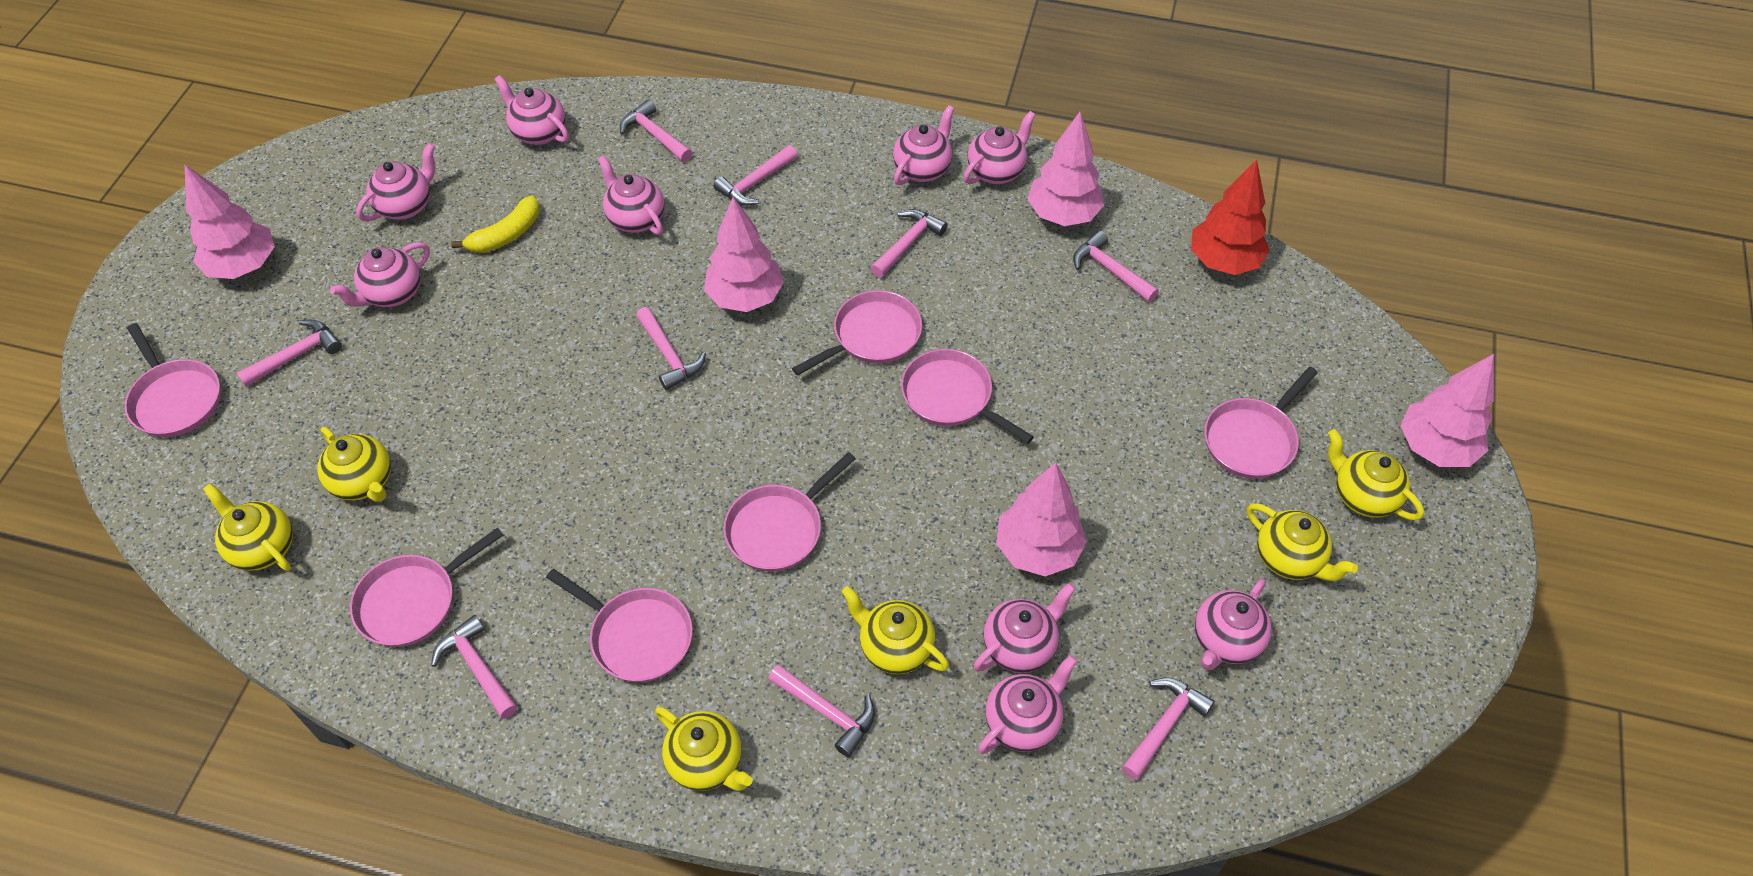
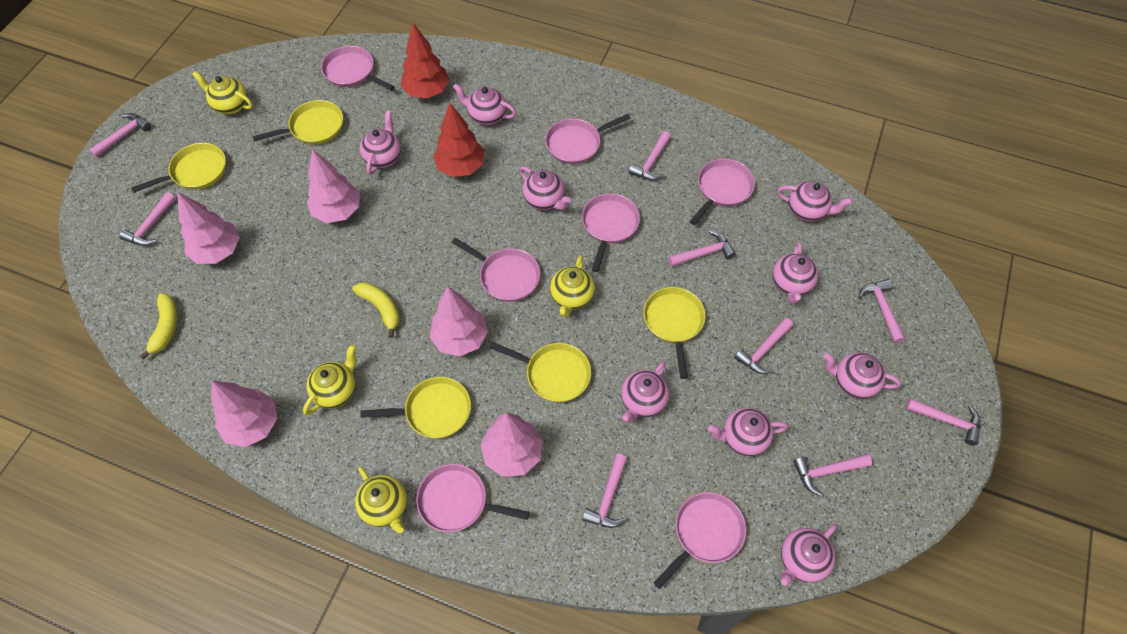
red tree: 1 -> 2
yellow banana: 1 -> 2
yellow pan: 0 -> 5
yellow teapot: 6 -> 4

